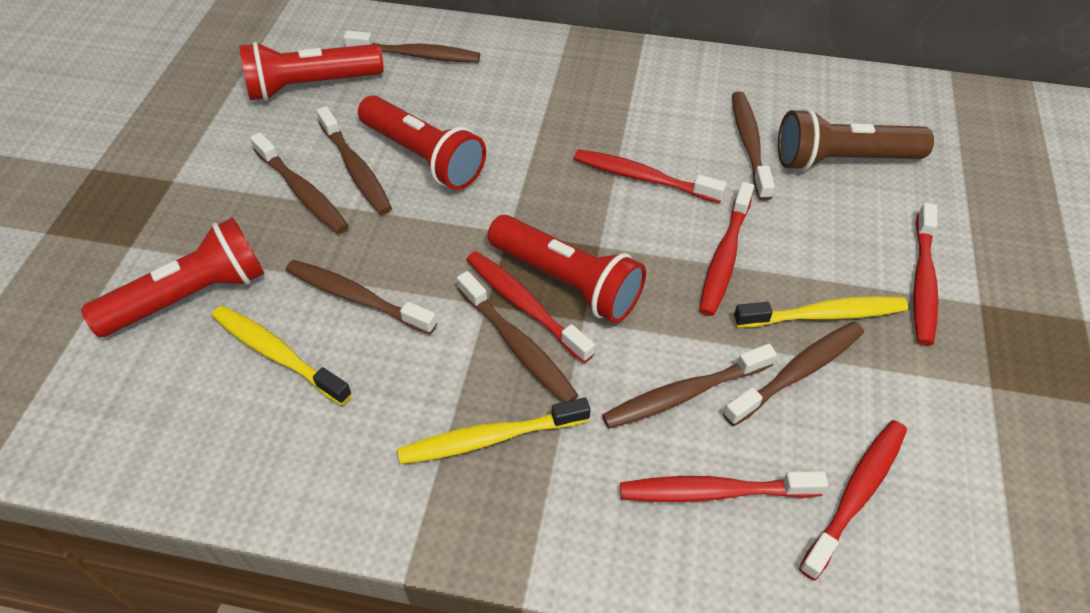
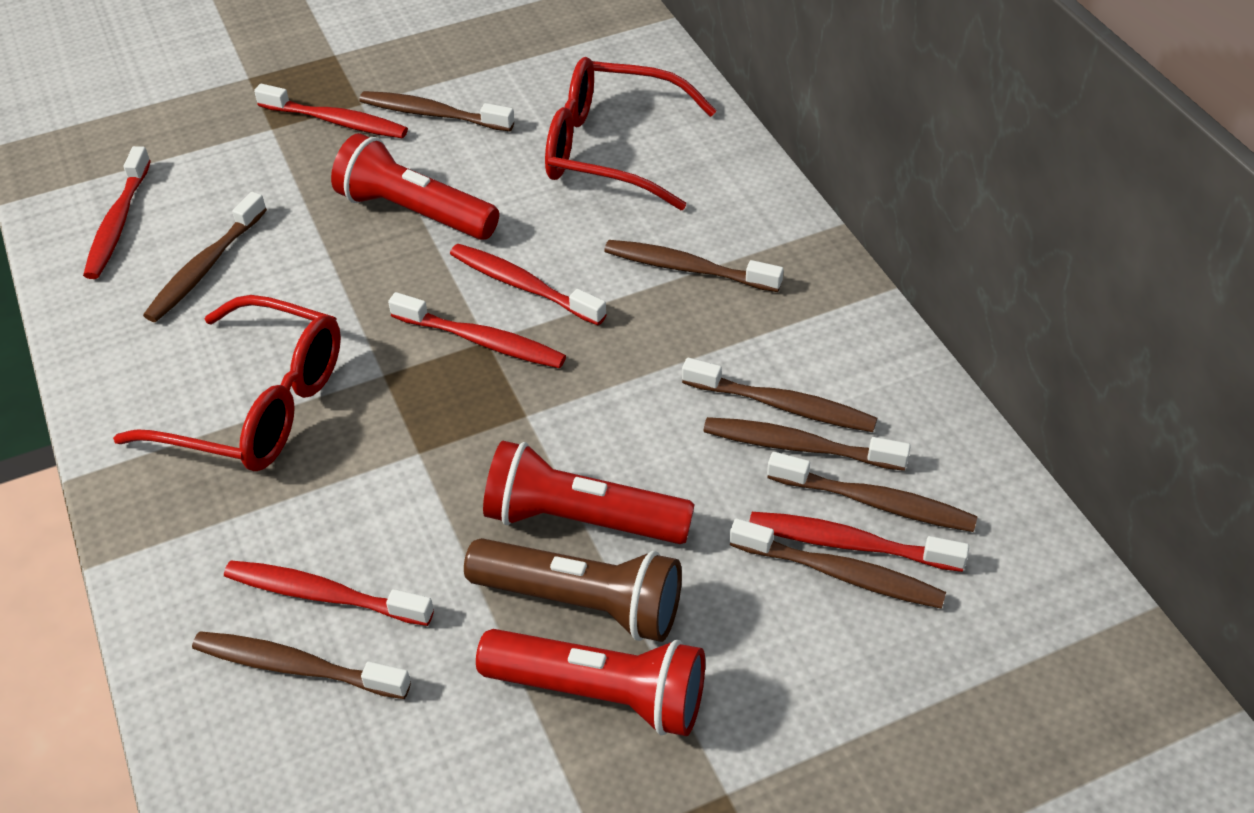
red flashlight: 4 -> 3
red glasses: 0 -> 2
yellow toothbrush: 3 -> 0

